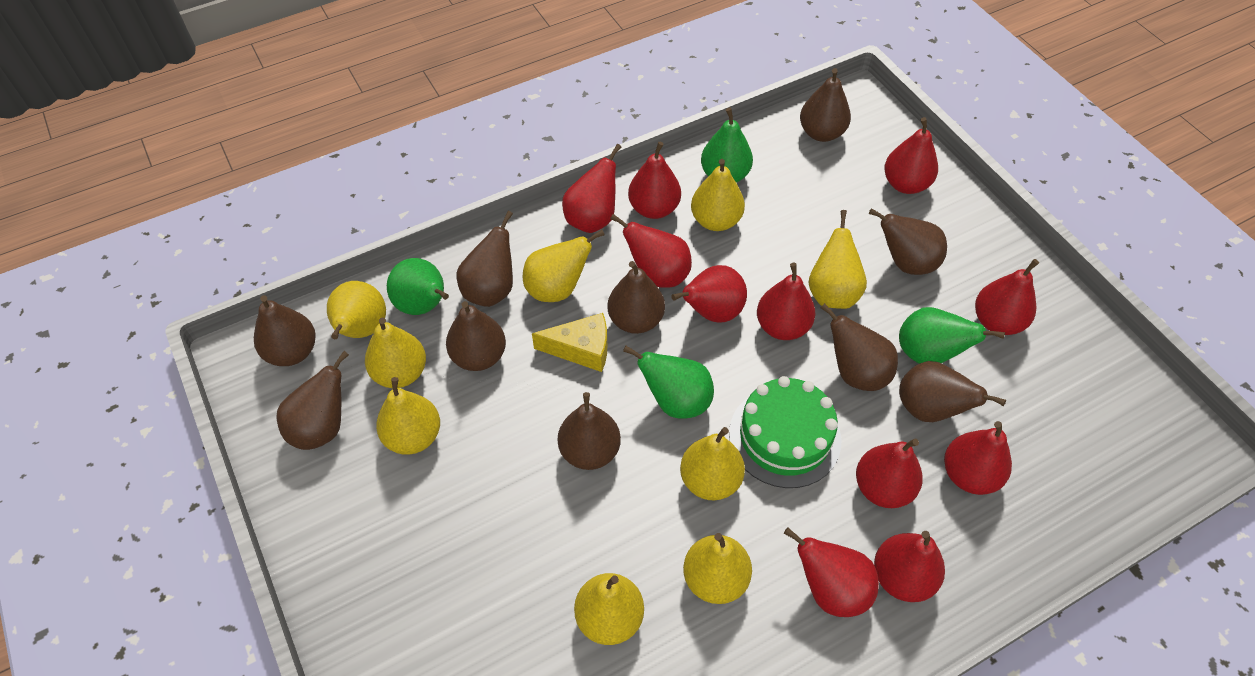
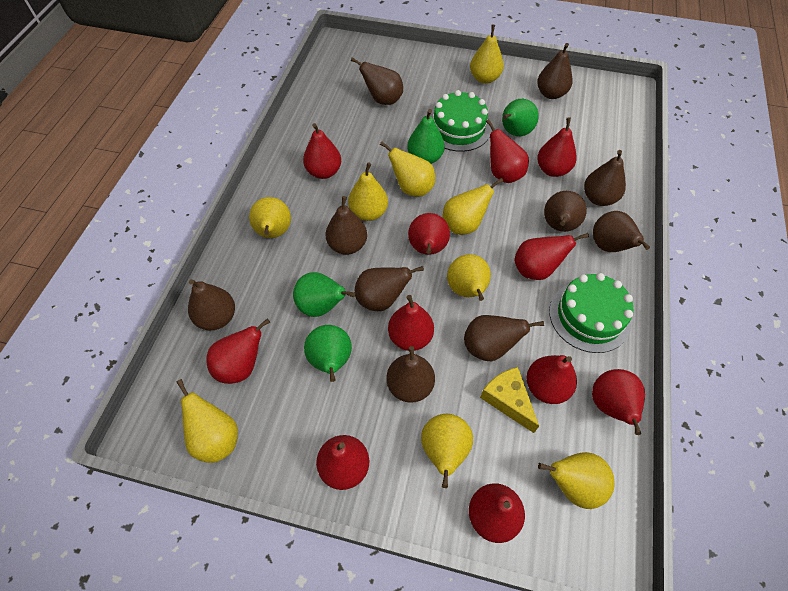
green cake: 1 -> 2

